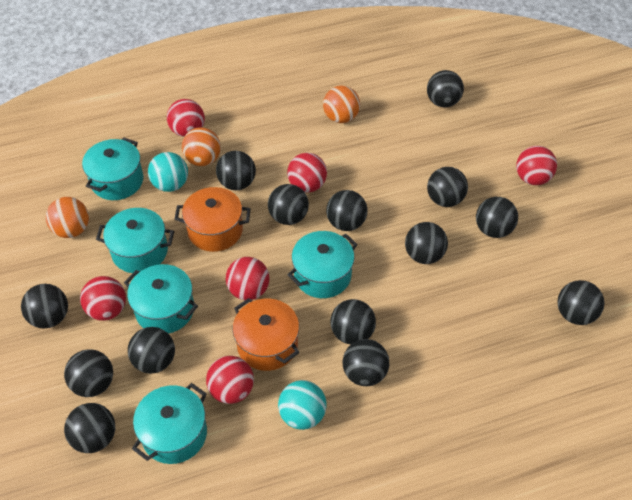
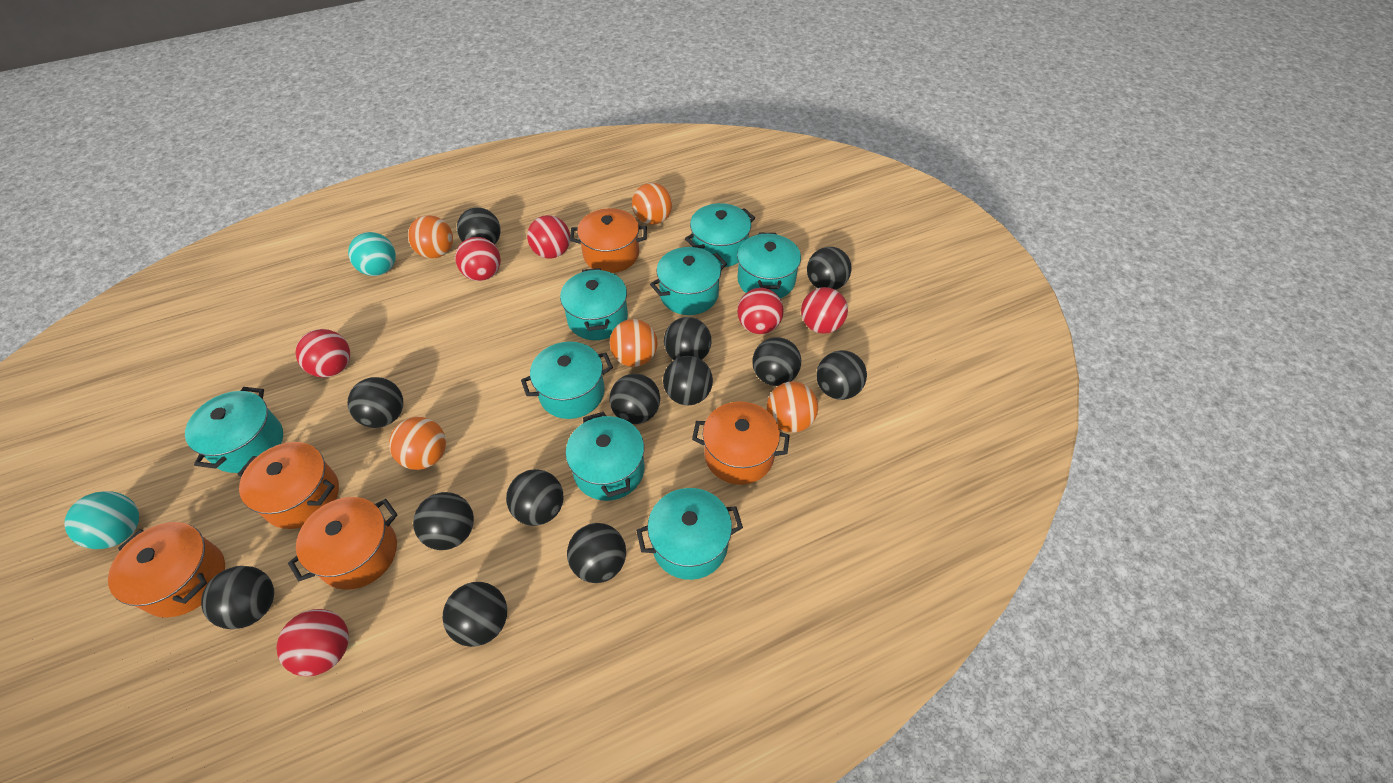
black ball: 14 -> 13
orange ball: 3 -> 5
orange pot: 2 -> 5
turquoise pot: 5 -> 8

